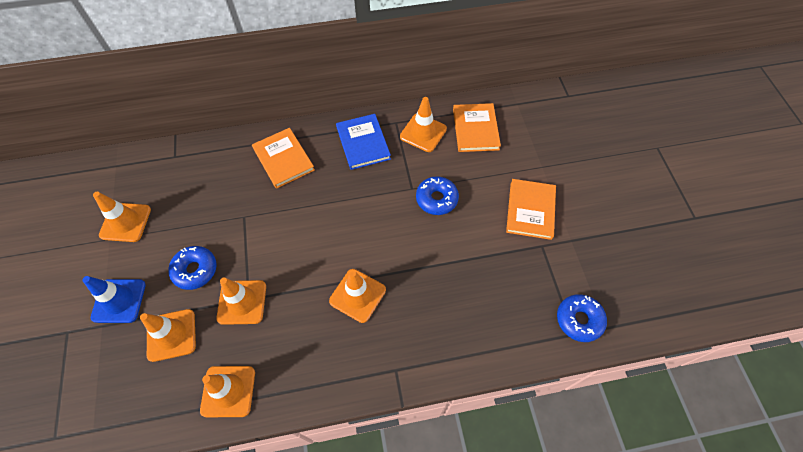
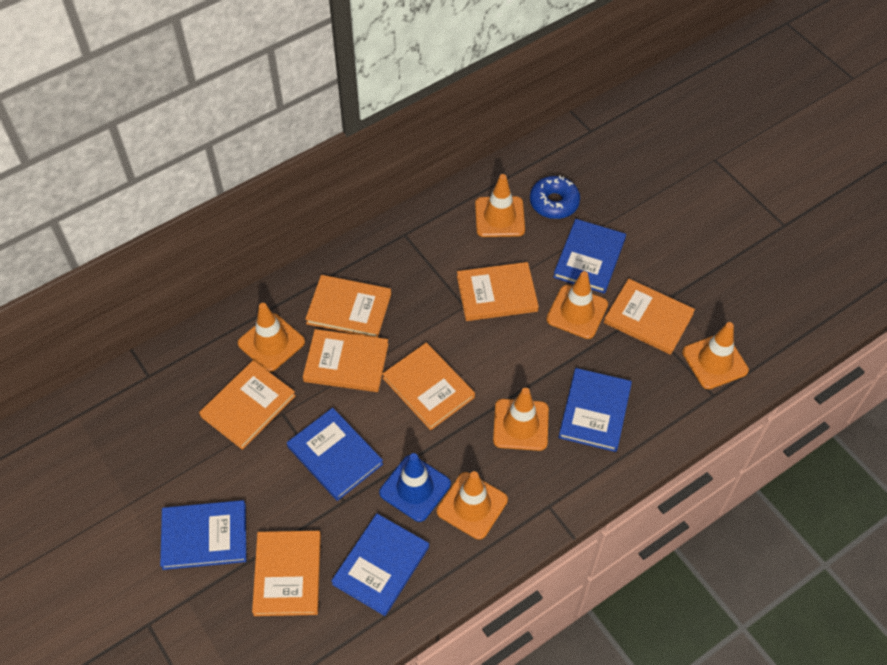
blue book: 1 -> 5
blue donut: 3 -> 1
orange book: 3 -> 7

